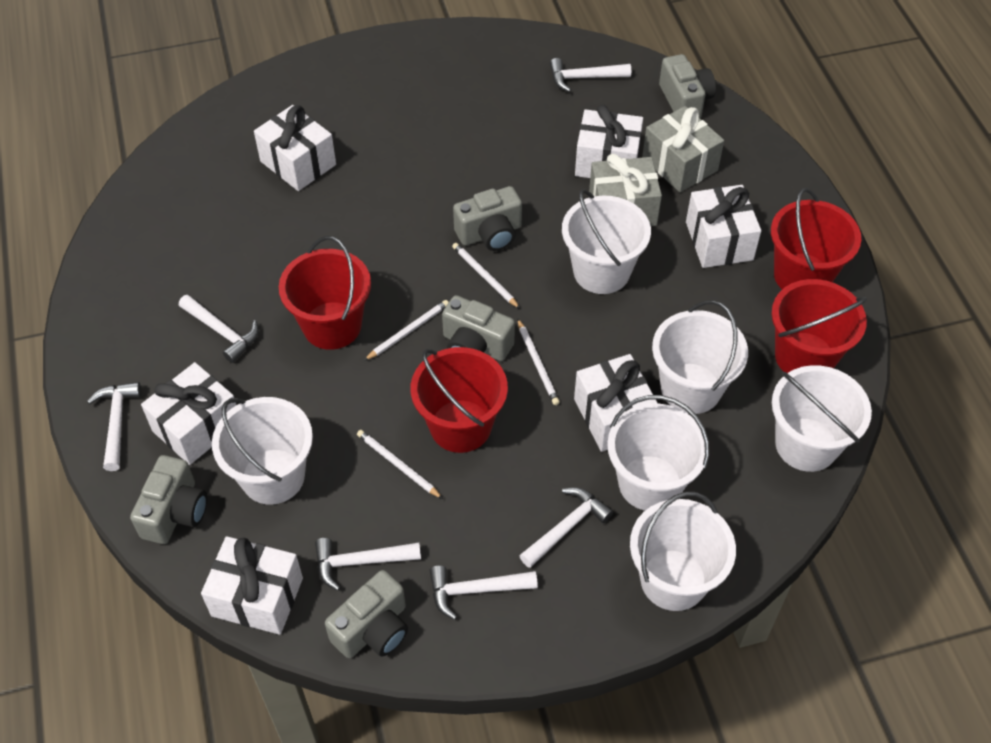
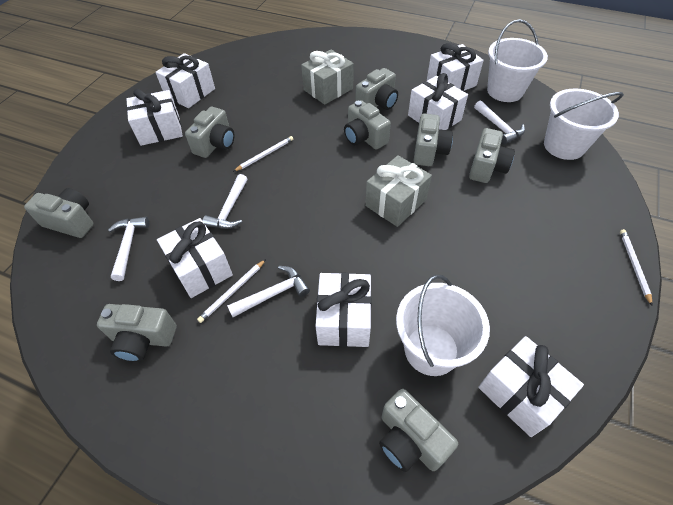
grey camera: 5 -> 8
red bucket: 4 -> 0
white bucket: 6 -> 3
white gift: 6 -> 7
white hammer: 6 -> 4
white pencil: 4 -> 3

